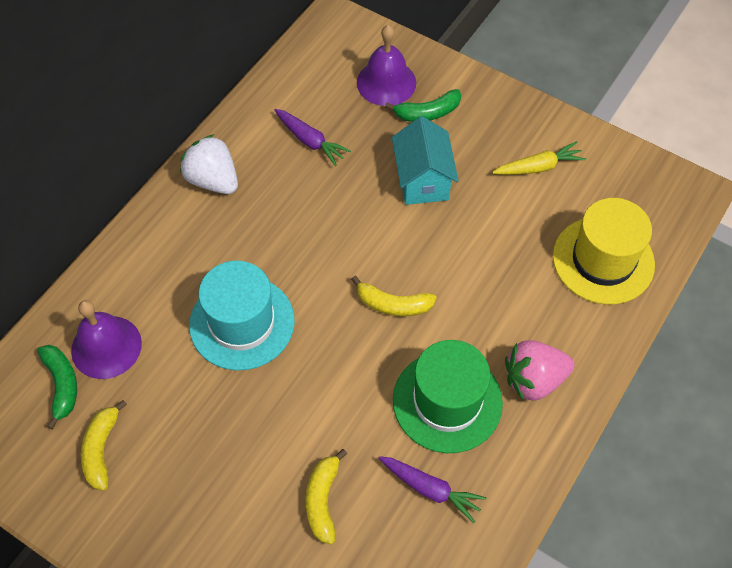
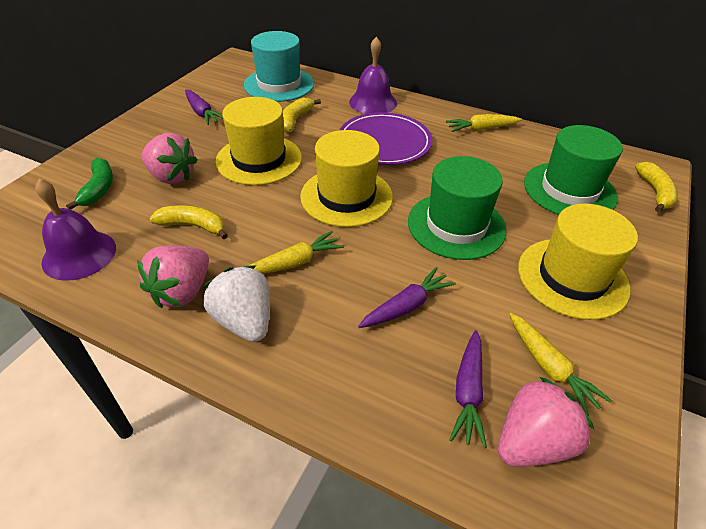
green banana: 2 -> 1
green hat: 1 -> 2
pink strawberry: 1 -> 3
purple carrot: 2 -> 3
purple plate: 0 -> 1
turquoise house: 1 -> 0
yellow carrot: 1 -> 3
yellow hat: 1 -> 3

